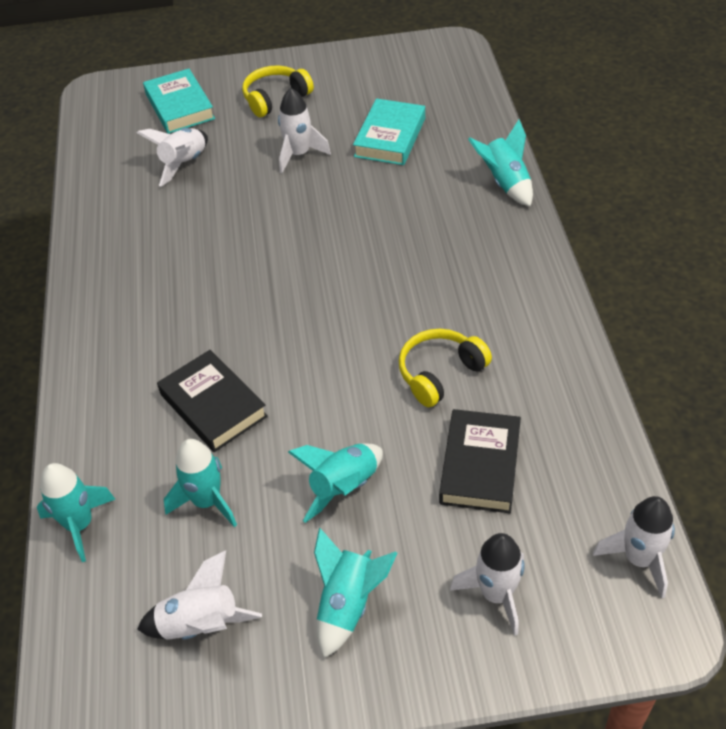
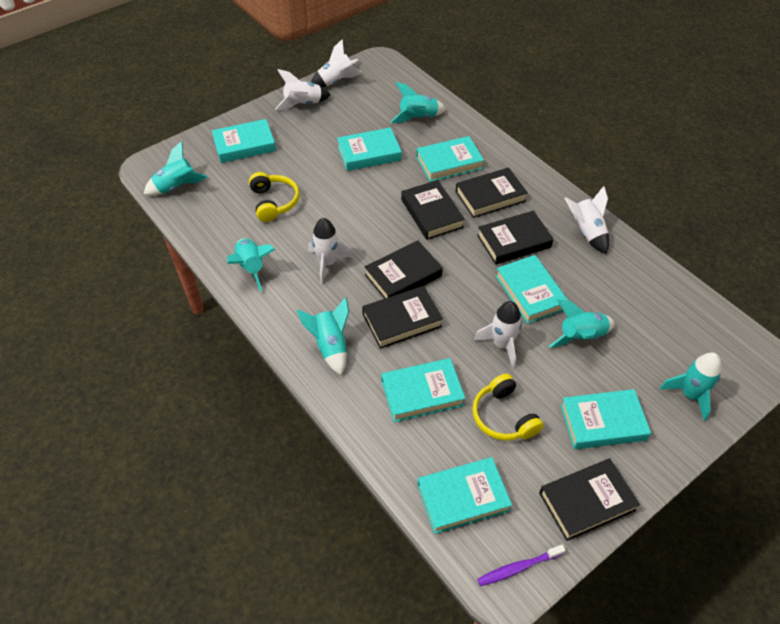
black book: 2 -> 6
purple toothbrush: 0 -> 1
turquoise book: 2 -> 7
turquoise rocket: 5 -> 6

